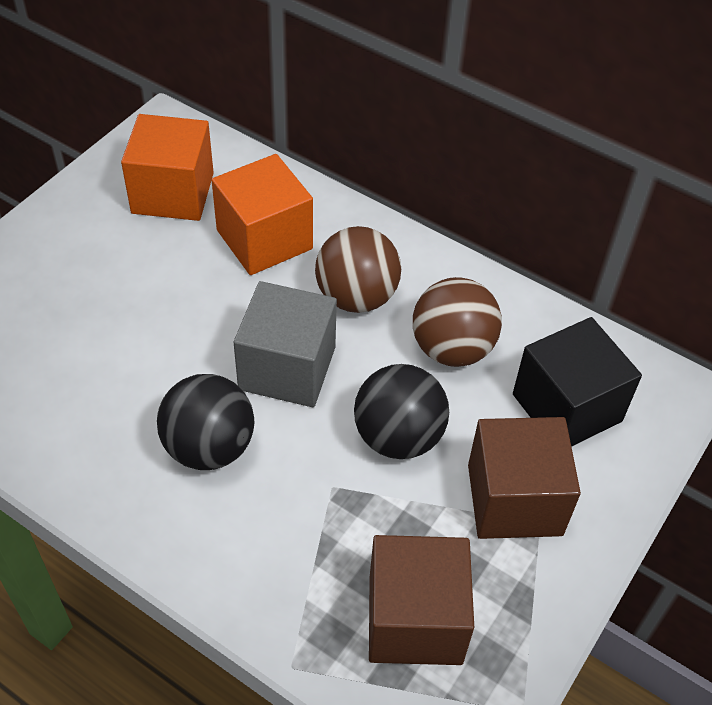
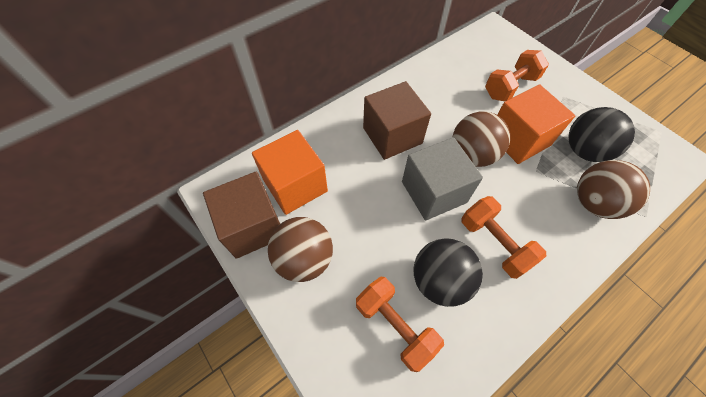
black cube: 1 -> 0
brown ball: 2 -> 3
orange dumbbell: 0 -> 3

